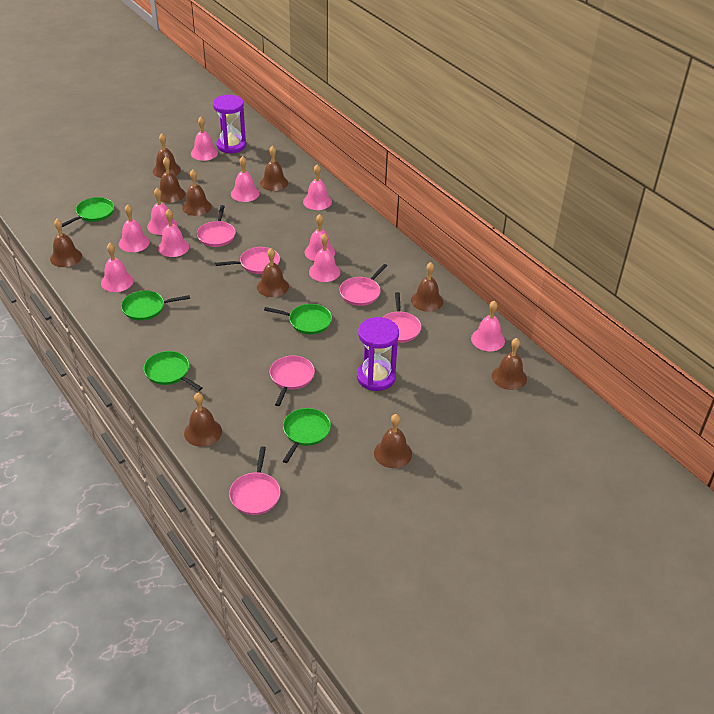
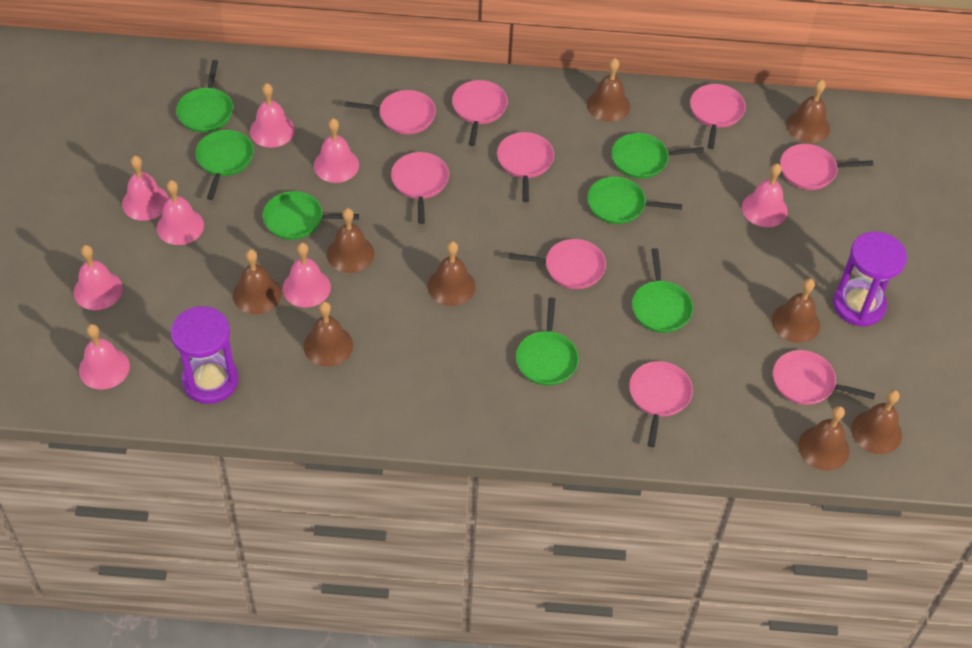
brown bell: 10 -> 9
green pan: 5 -> 7
pink bell: 10 -> 8
pink pan: 6 -> 9

